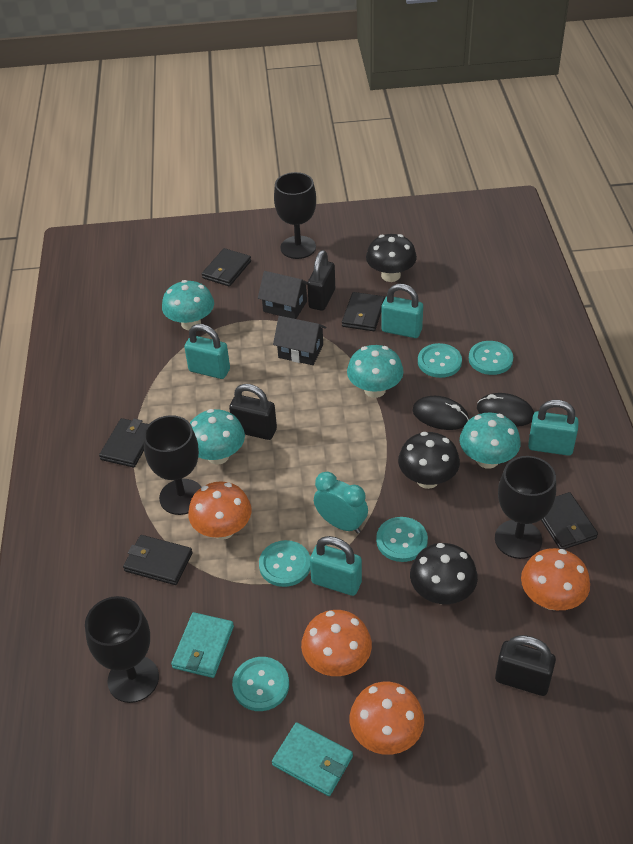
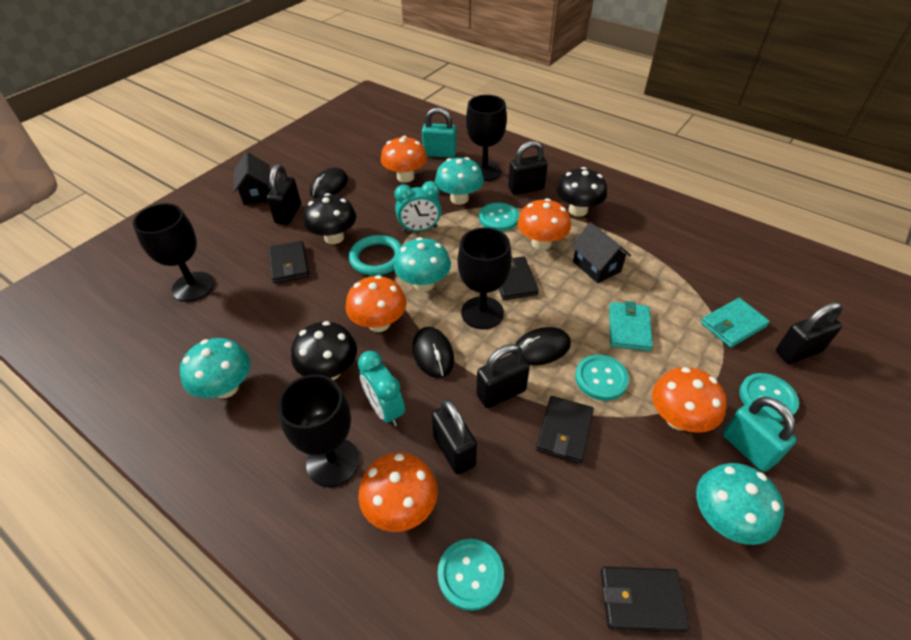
black mouse: 2 -> 3
black padlock: 3 -> 5
black wallet: 5 -> 4
orange mushroom: 4 -> 5
turquoise button: 5 -> 4
turquoise clock: 1 -> 2
turquoise padlock: 4 -> 2
turquoise ring: 0 -> 1

